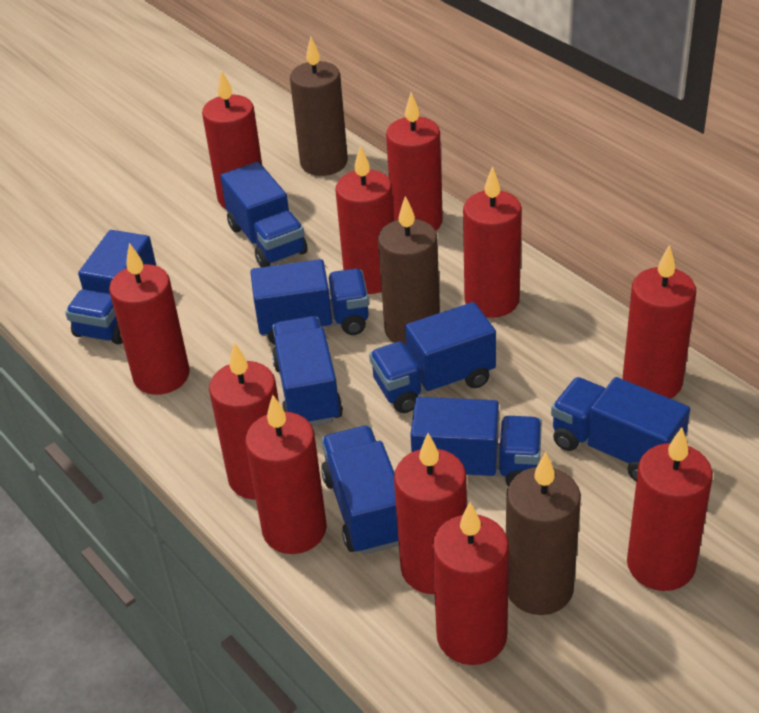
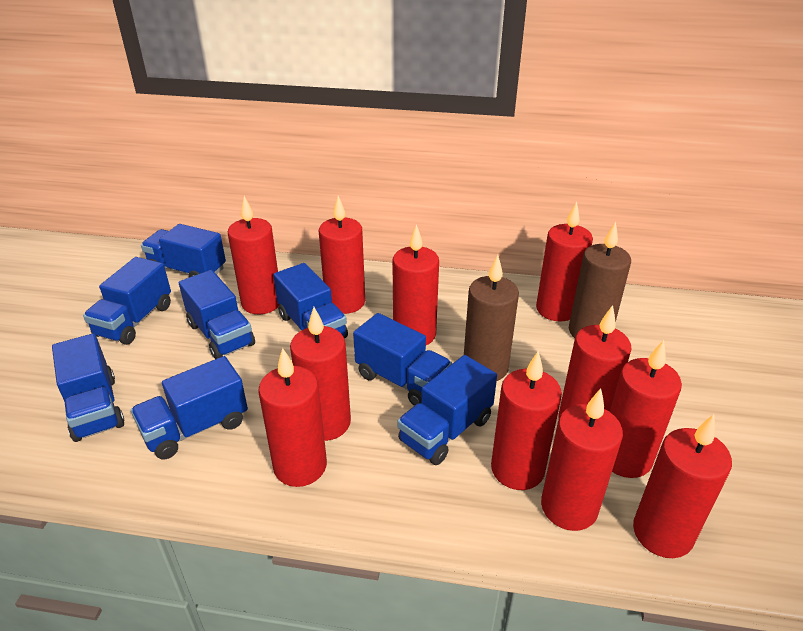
brown candle: 3 -> 2

